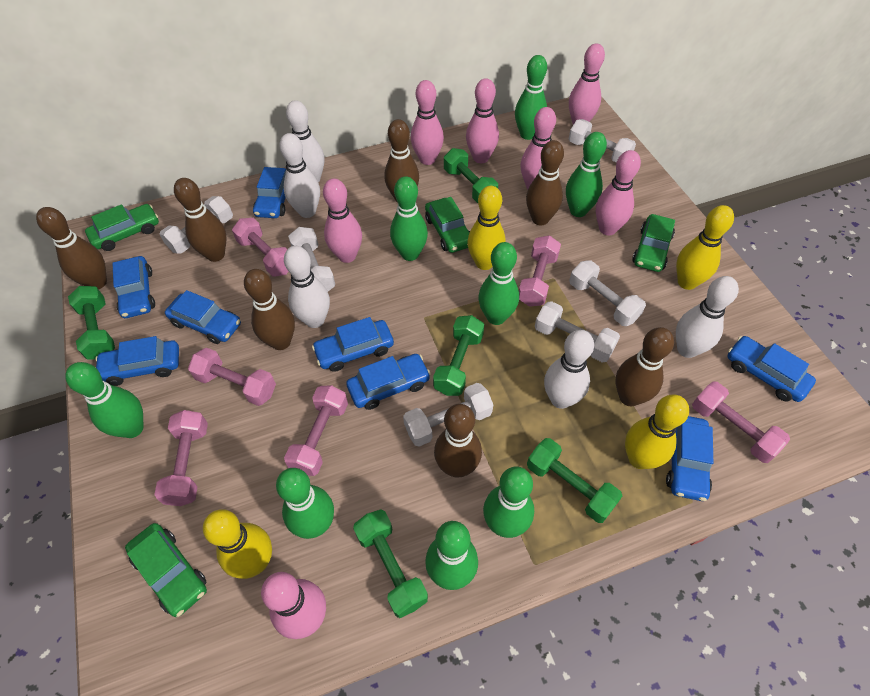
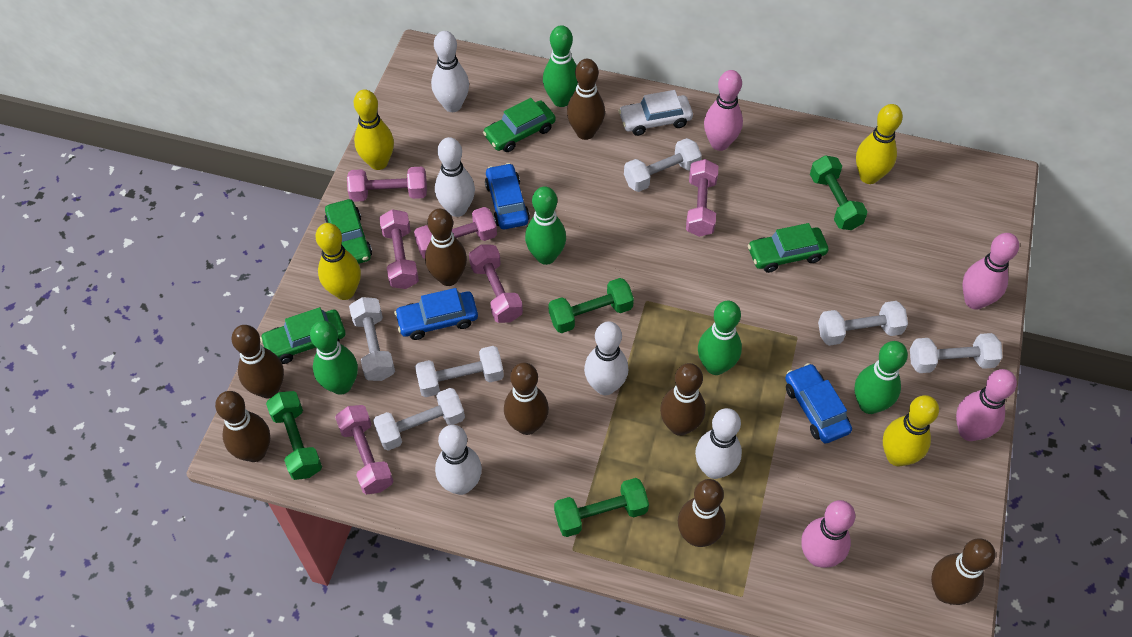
blue car: 8 -> 3
brown bowling pin: 7 -> 8
green bowling pin: 8 -> 5
green dumbbell: 5 -> 4
pink bowling pin: 7 -> 4
white car: 0 -> 1

